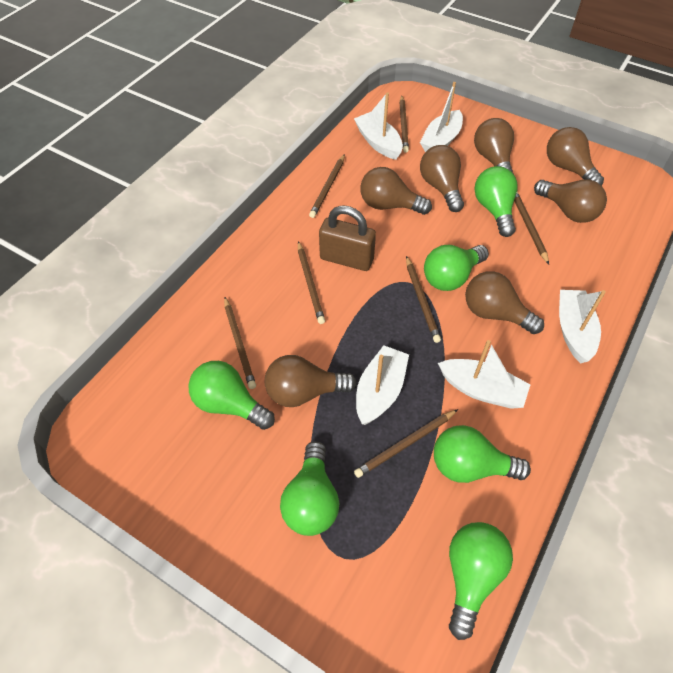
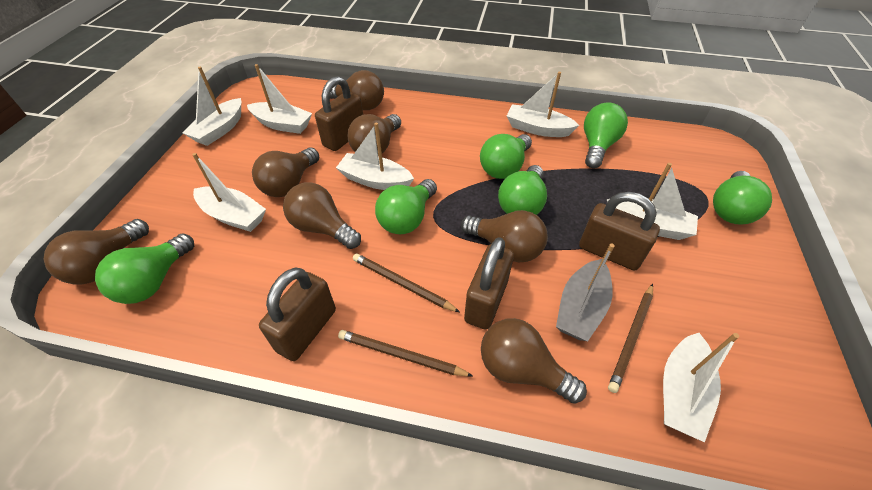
brown padlock: 1 -> 4
brown pencil: 7 -> 3
grey boat: 0 -> 1
white boat: 5 -> 7

